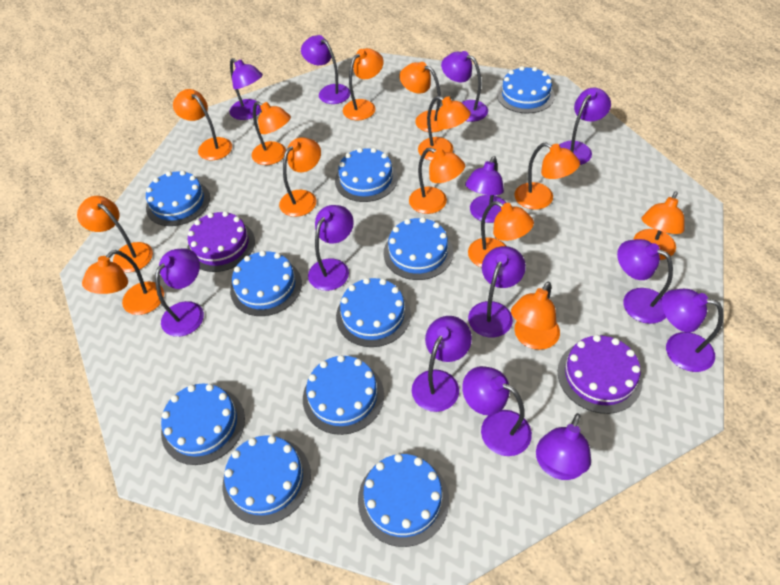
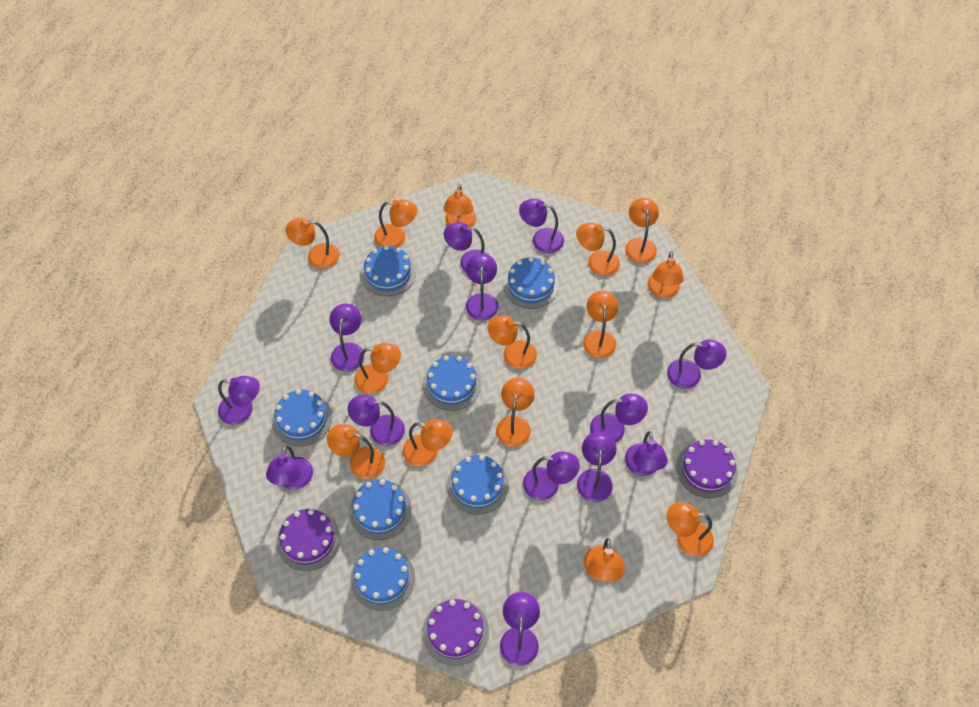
blue cake: 10 -> 7
orange lamp: 13 -> 14
purple cake: 2 -> 3

